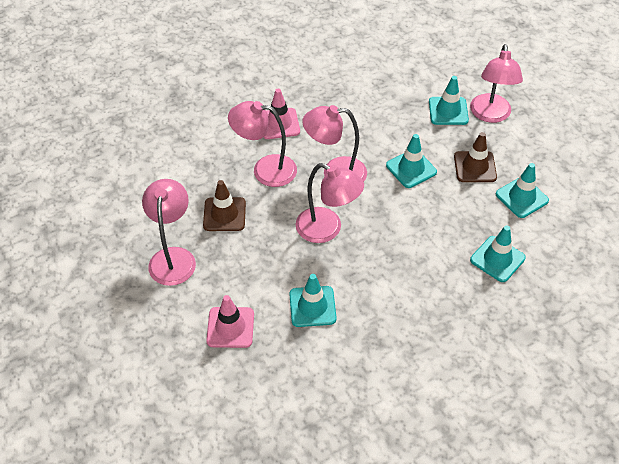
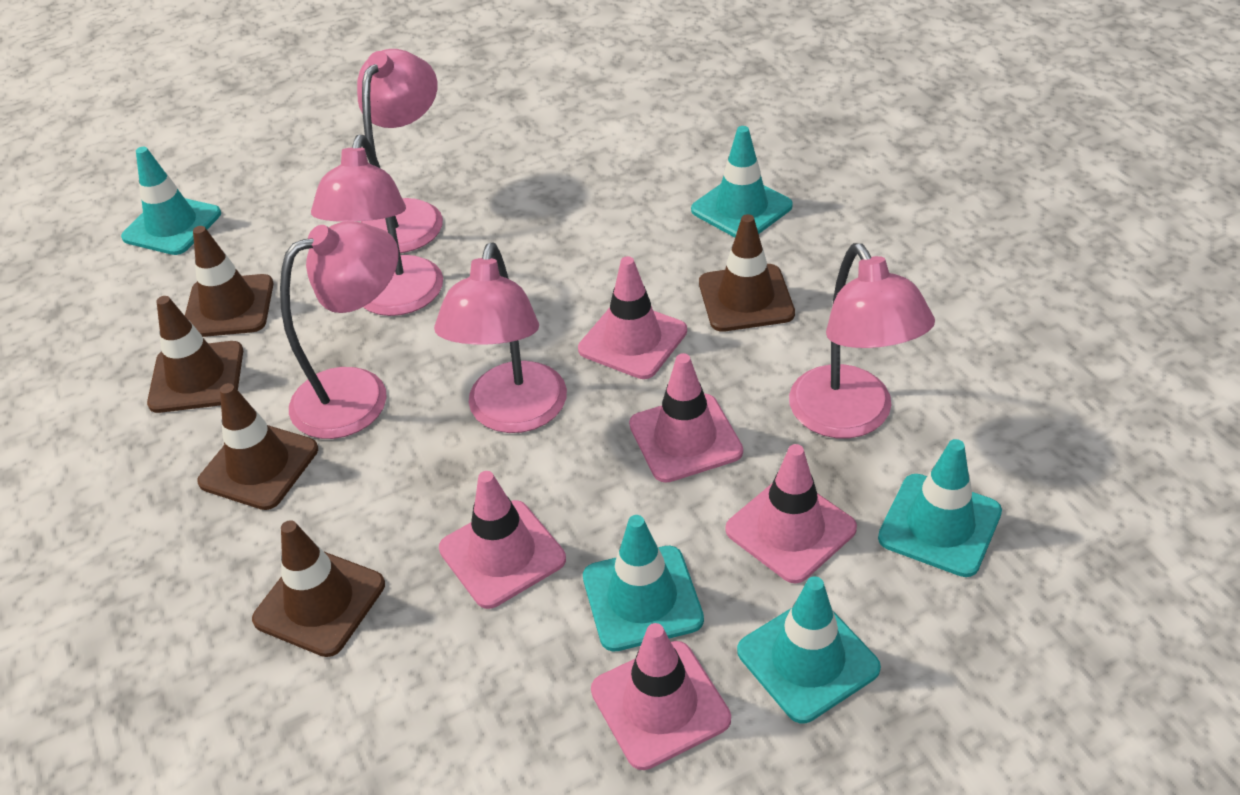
brown traffic cone: 2 -> 5
pink traffic cone: 2 -> 5

